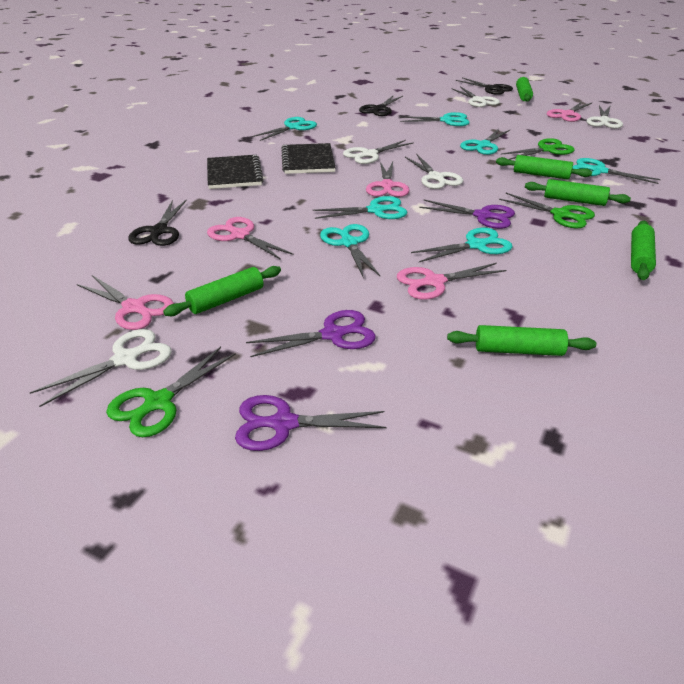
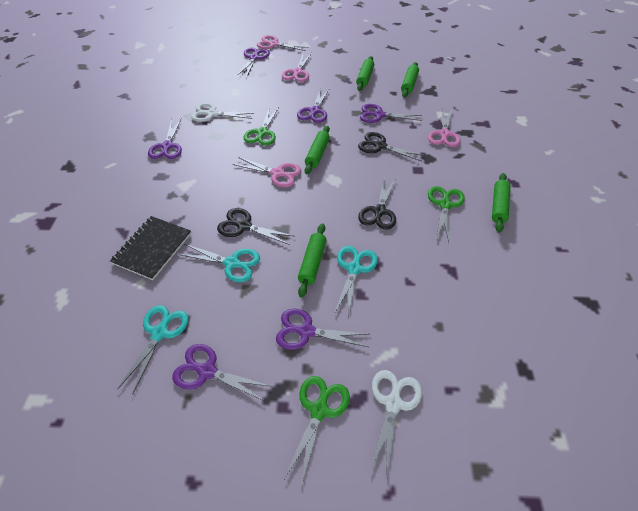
black notebook: 2 -> 1
green rolling pin: 6 -> 5
pink scissors: 5 -> 4
purple scissors: 3 -> 6
turquoise scissors: 7 -> 3
white scissors: 5 -> 2

